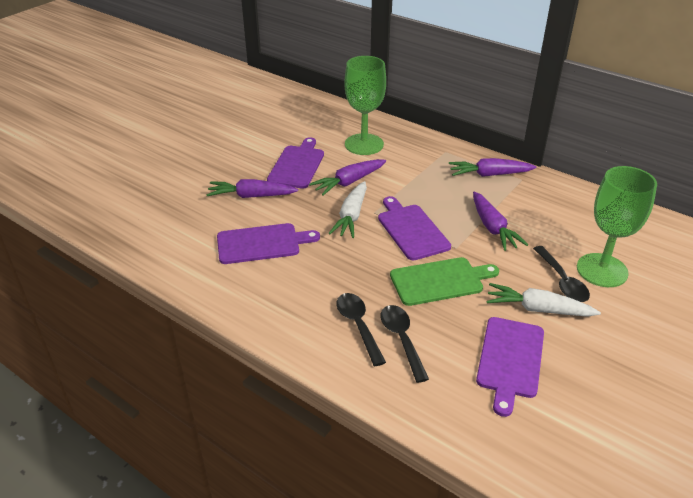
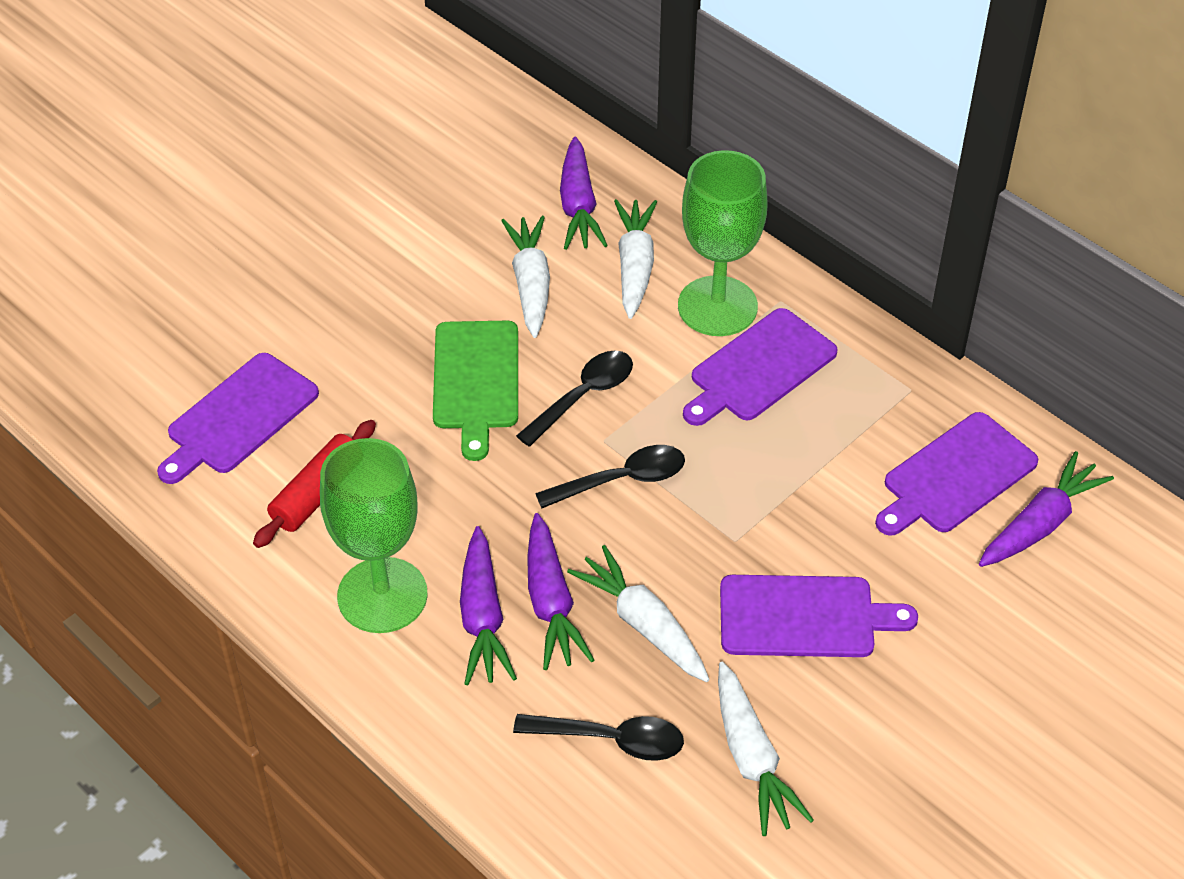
red rolling pin: 0 -> 1
white carrot: 2 -> 4

